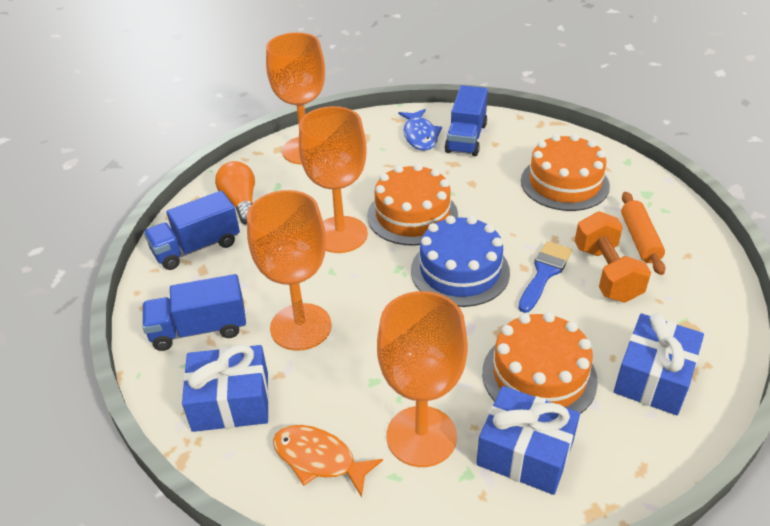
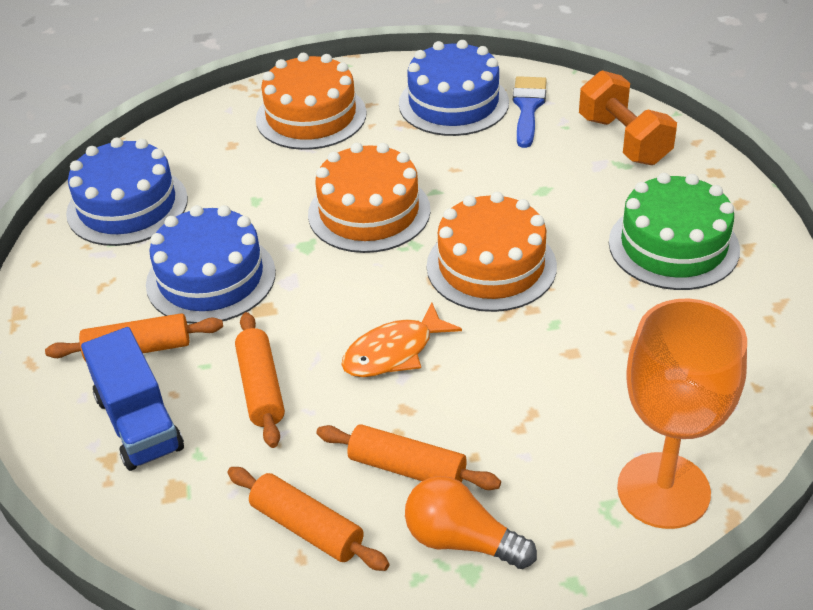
blue cake: 1 -> 3
blue fish: 1 -> 0
blue gift: 3 -> 0
blue truck: 3 -> 1
green cake: 0 -> 1
orange goblet: 4 -> 1
orange rolling pin: 1 -> 4

